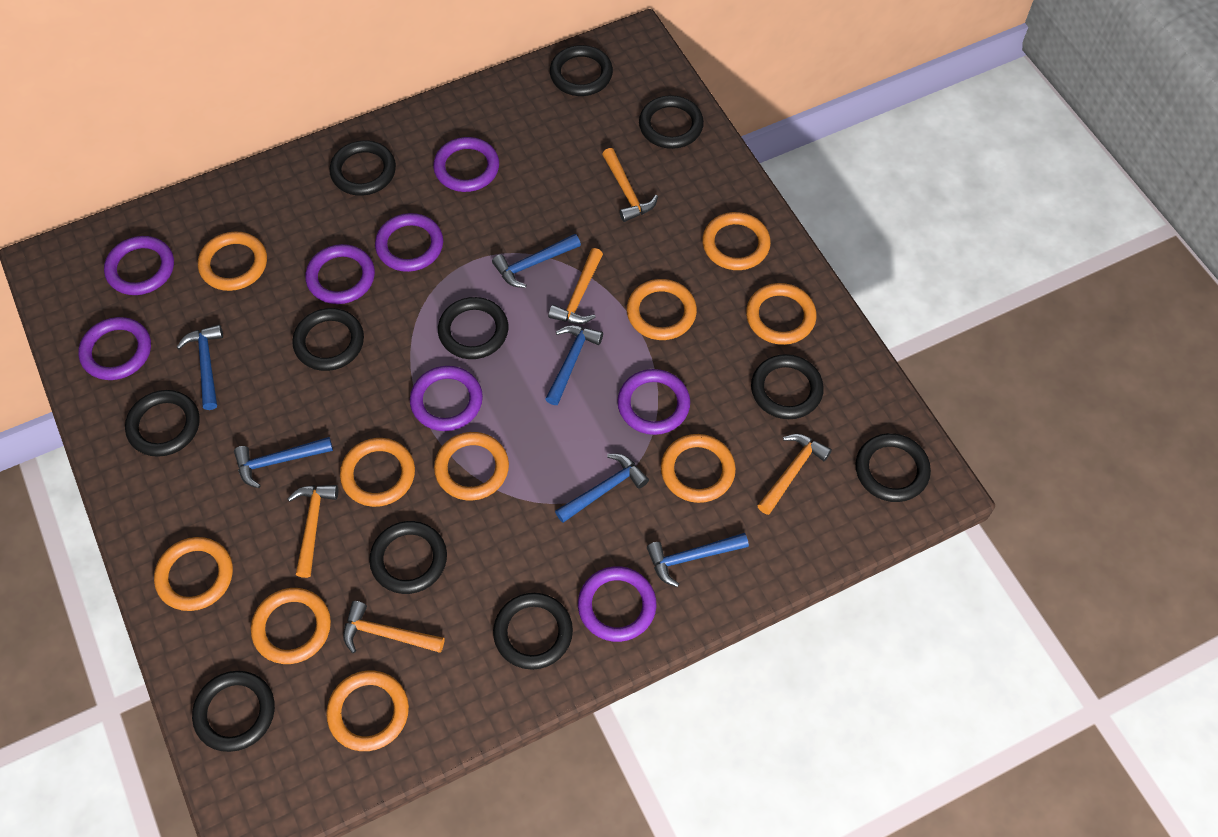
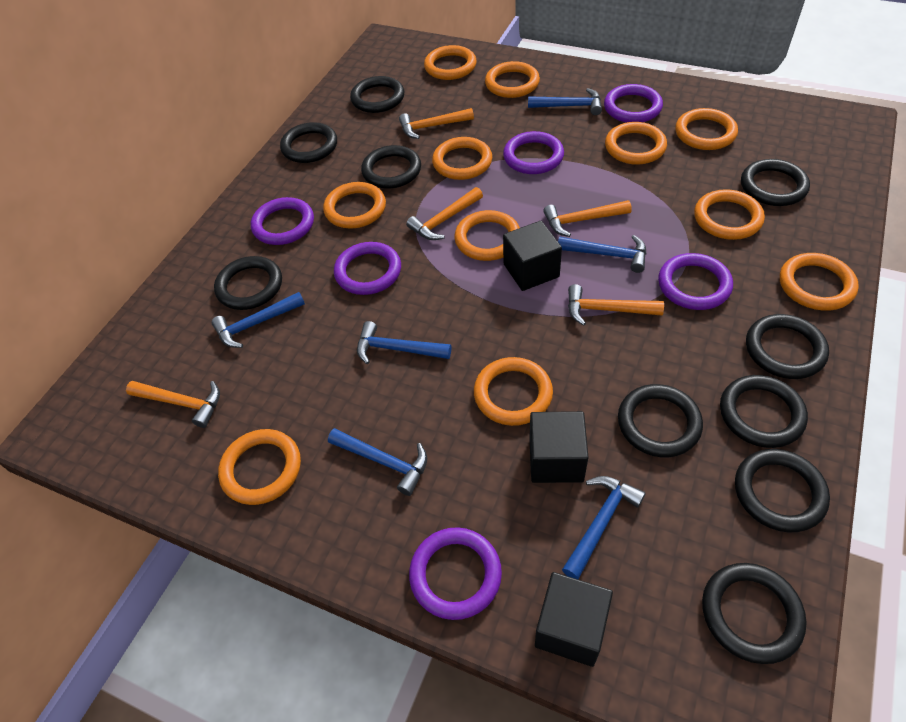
black cube: 0 -> 3
black ring: 11 -> 10
orange ring: 10 -> 11
purple ring: 8 -> 6

